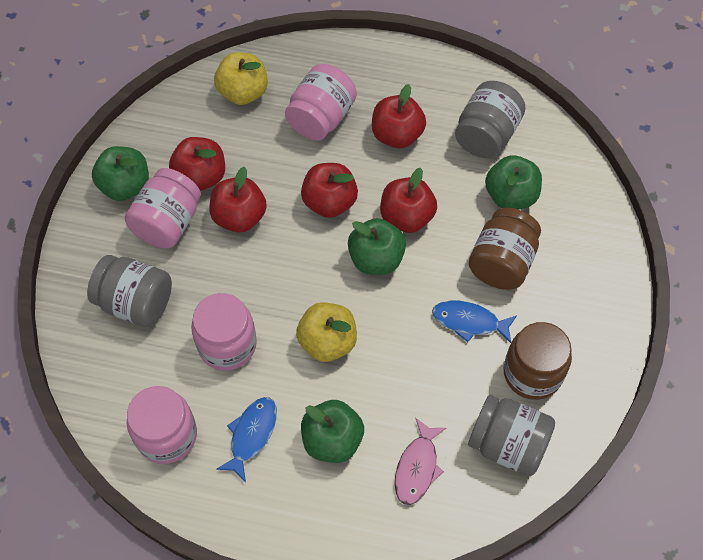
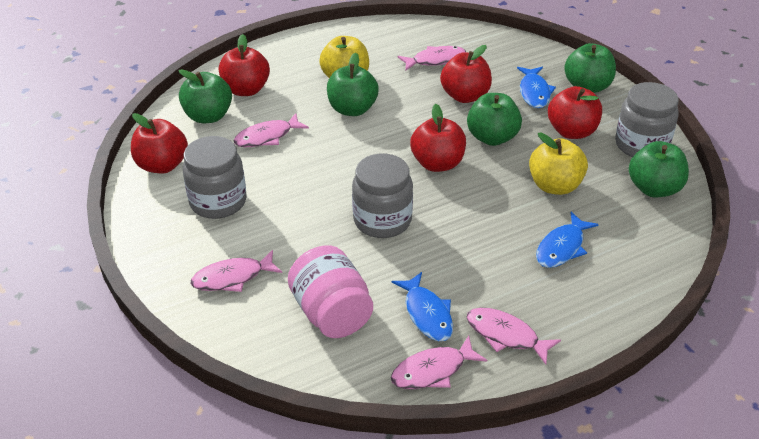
blue fish: 2 -> 3
brown jar: 2 -> 0
green apple: 4 -> 5
pink fish: 1 -> 5
pink jar: 4 -> 1

